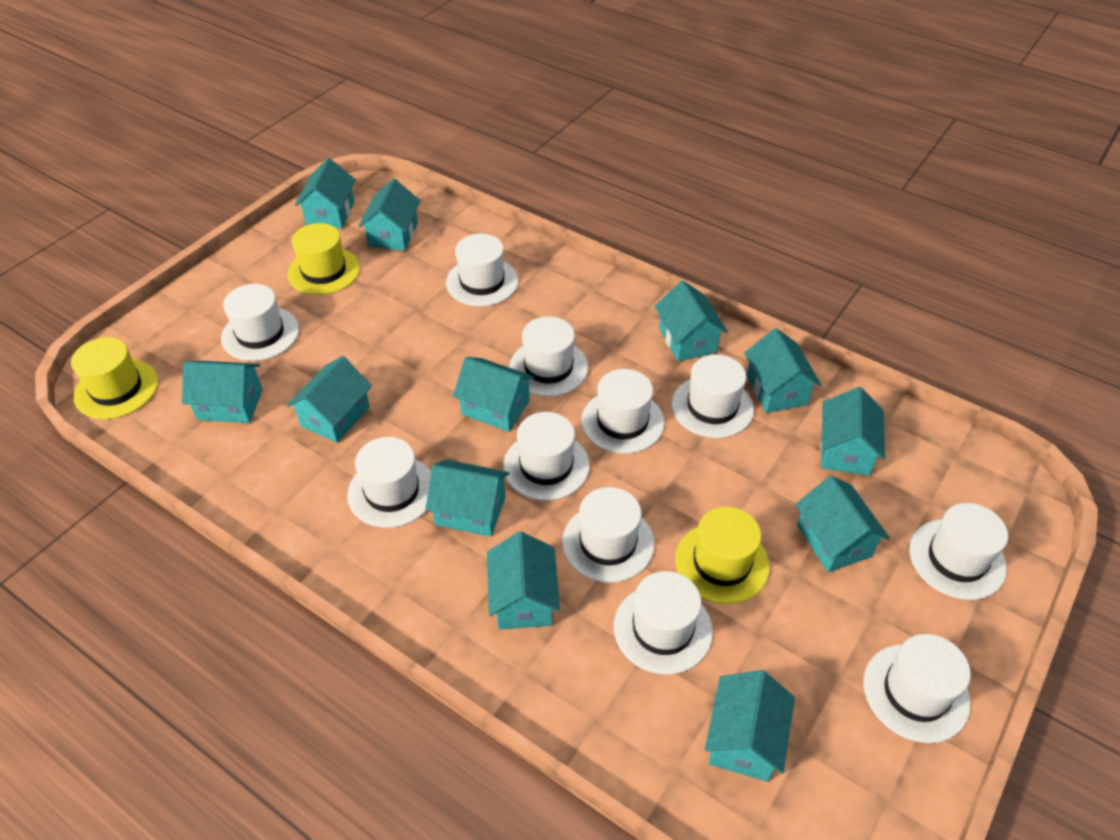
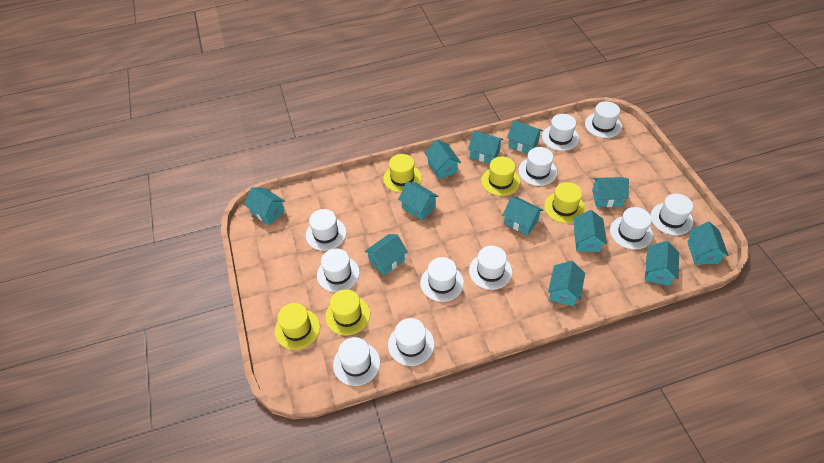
yellow hat: 3 -> 5

